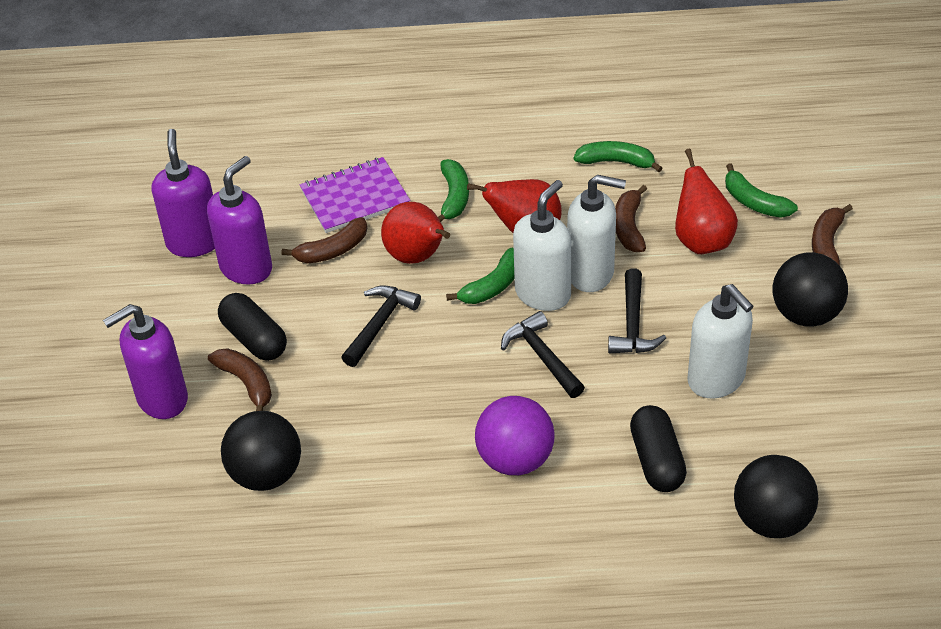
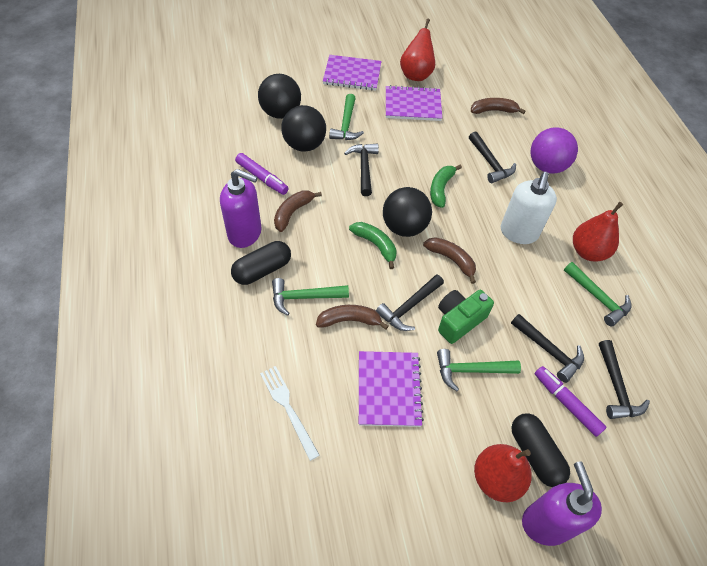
black hammer: 3 -> 5
green banana: 4 -> 2
green camera: 0 -> 1
green hammer: 0 -> 4
purple marker: 0 -> 2
purple notebook: 1 -> 3
purple soap dispenser: 3 -> 2
white fork: 0 -> 1
white soap dispenser: 3 -> 1

